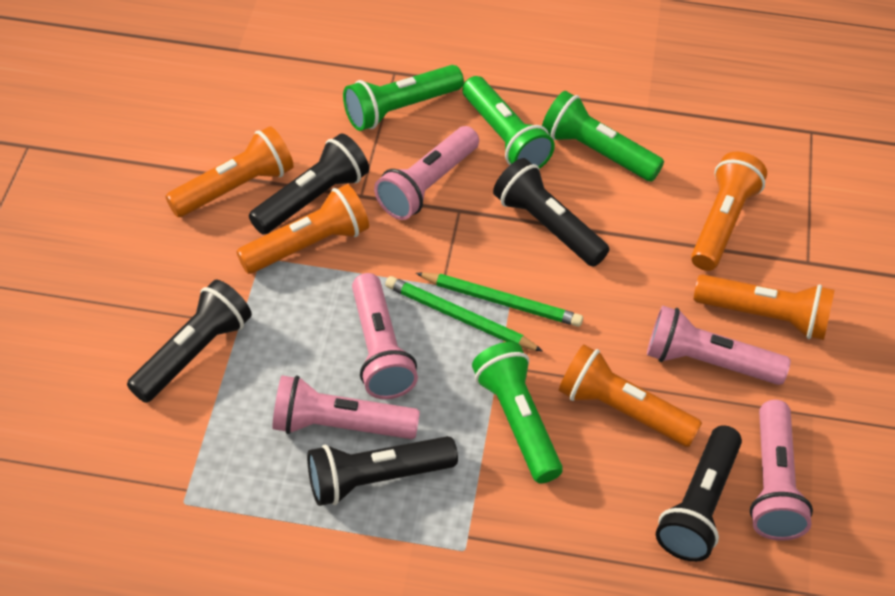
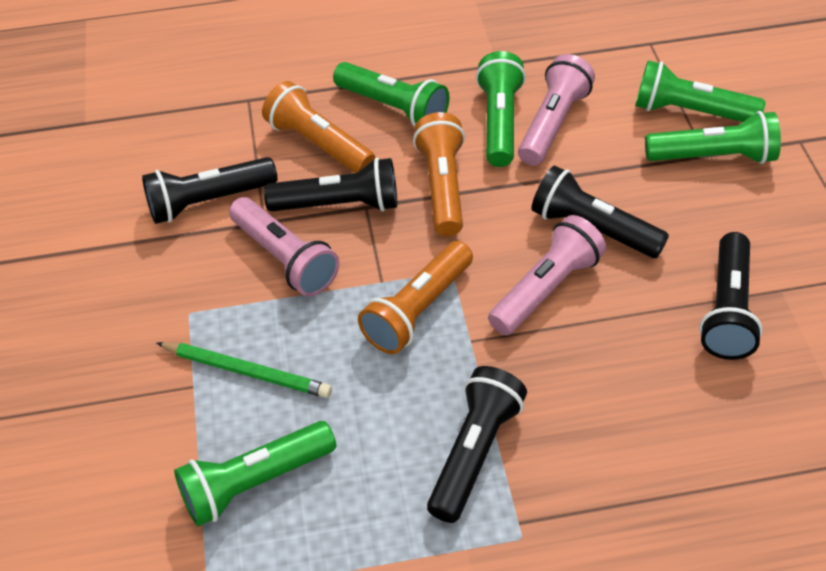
green flashlight: 4 -> 5
green pencil: 2 -> 1
orange flashlight: 5 -> 3
pink flashlight: 5 -> 3

